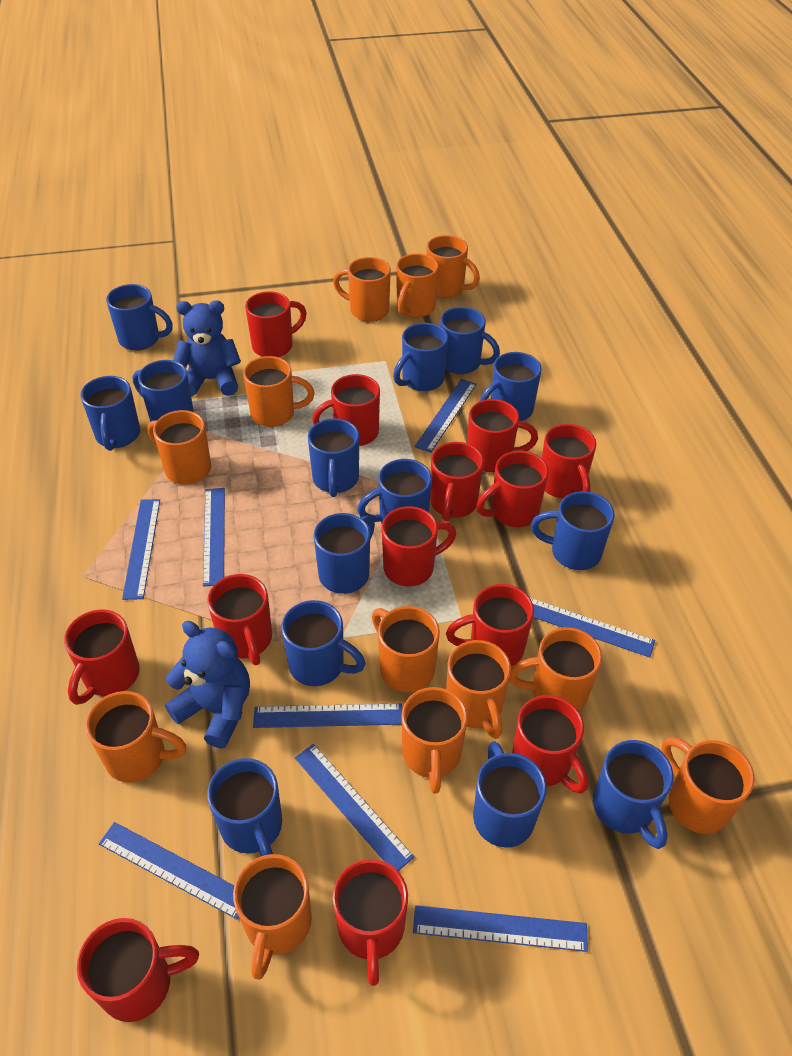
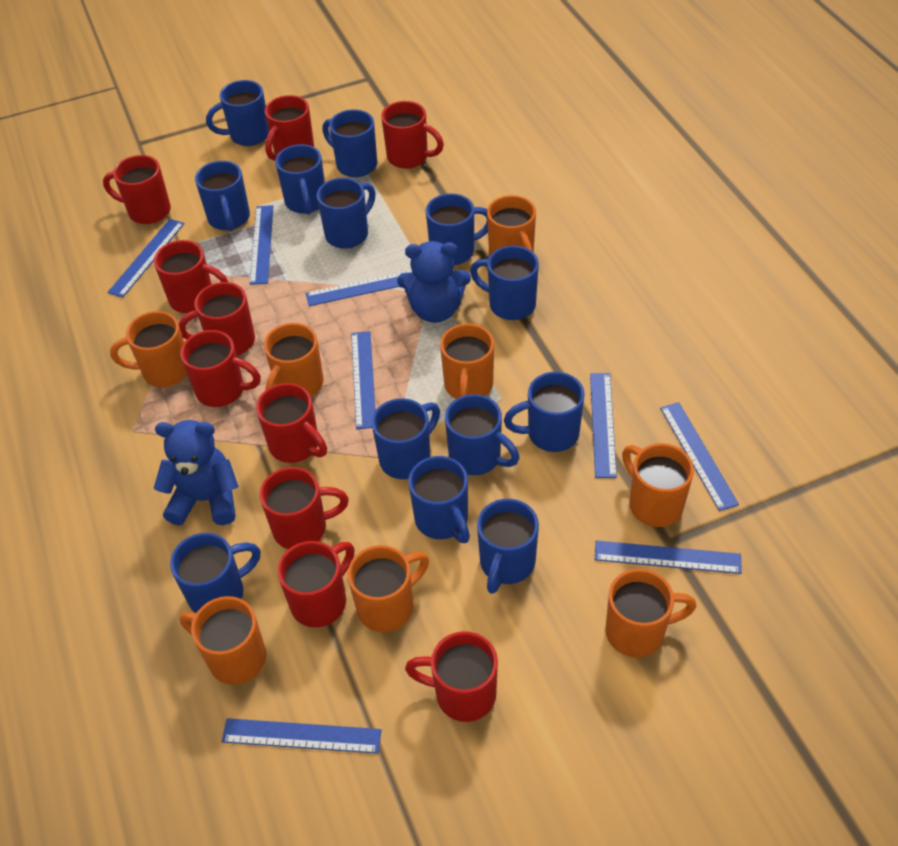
blue mug: 14 -> 13
orange mug: 12 -> 8
red mug: 13 -> 10

